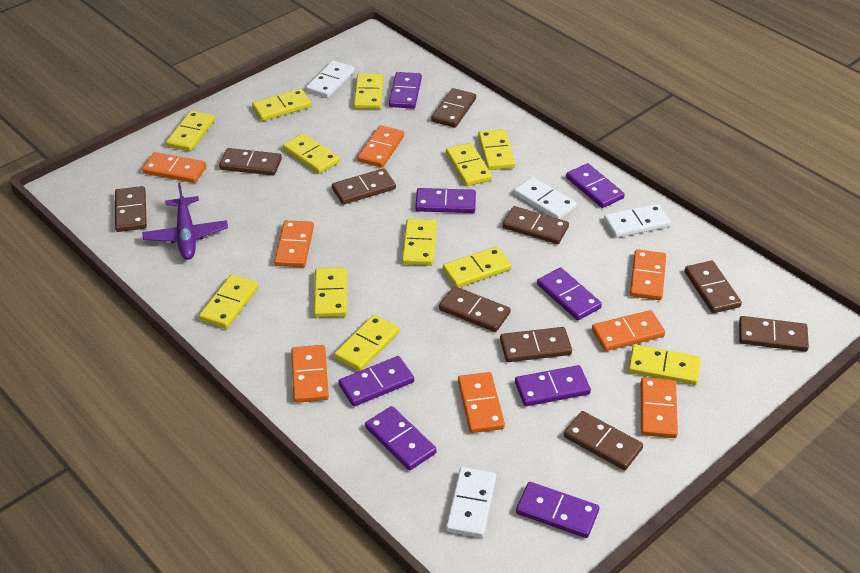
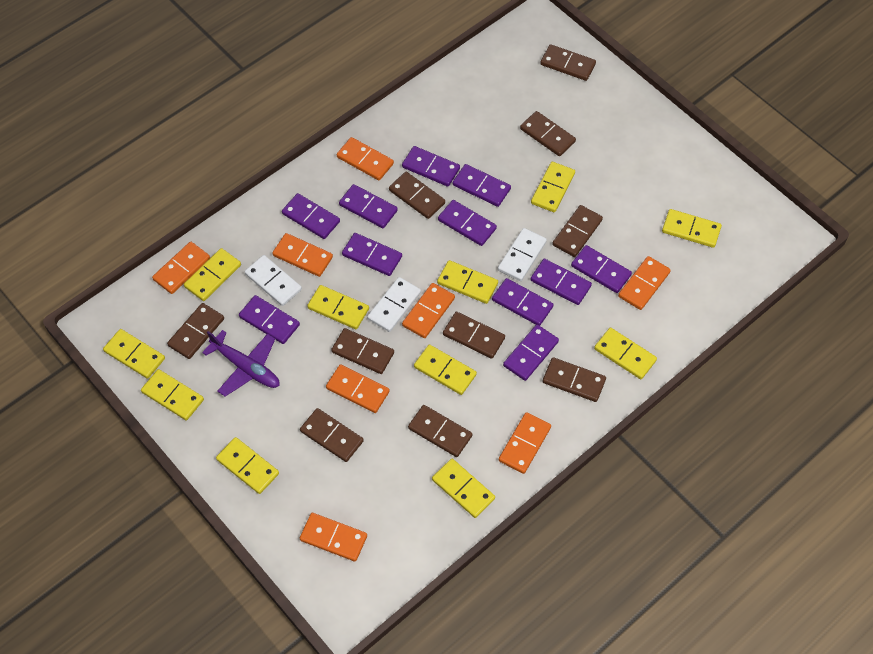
purple domino: 8 -> 11
white domino: 4 -> 3
yellow domino: 12 -> 11

